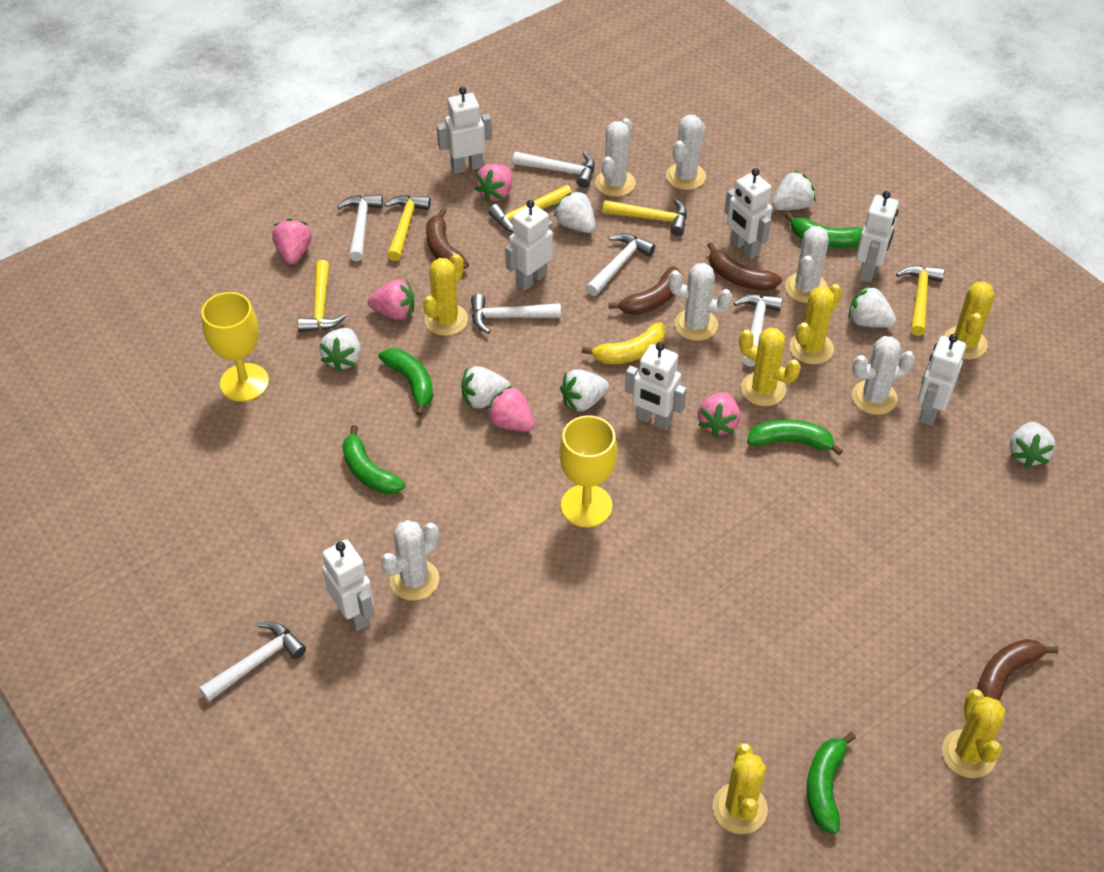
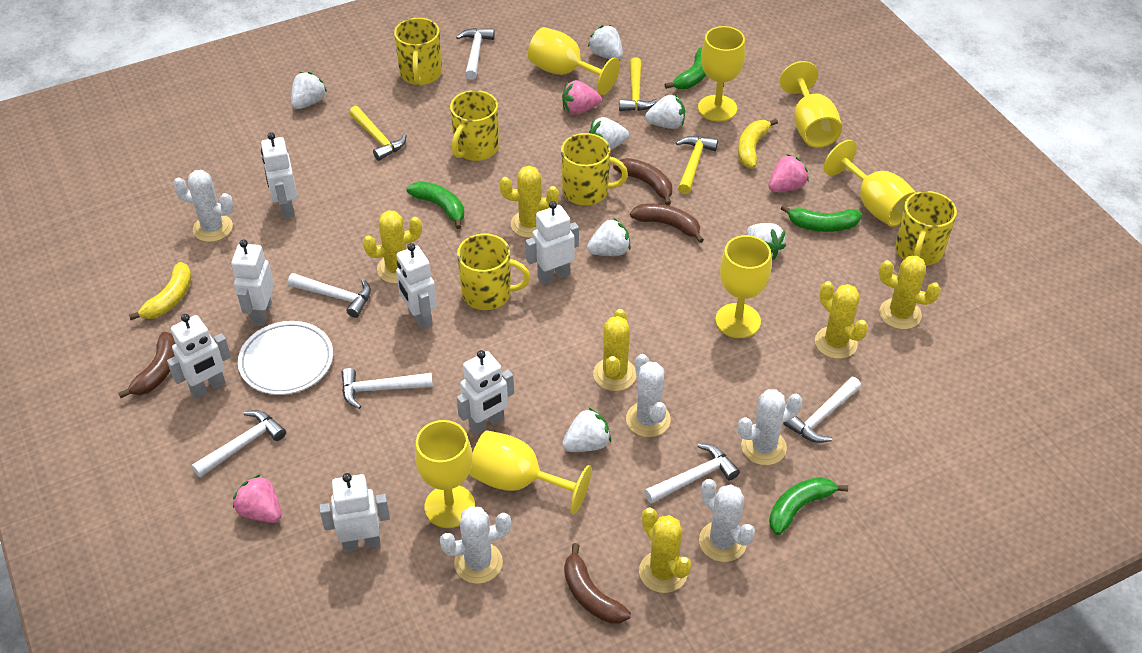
green banana: 5 -> 4
pink strawberry: 5 -> 3
white cactus: 6 -> 5
white plate: 0 -> 1
yellow banana: 1 -> 2
yellow goblet: 2 -> 7
yellow hammer: 5 -> 3
yellow mug: 0 -> 5

